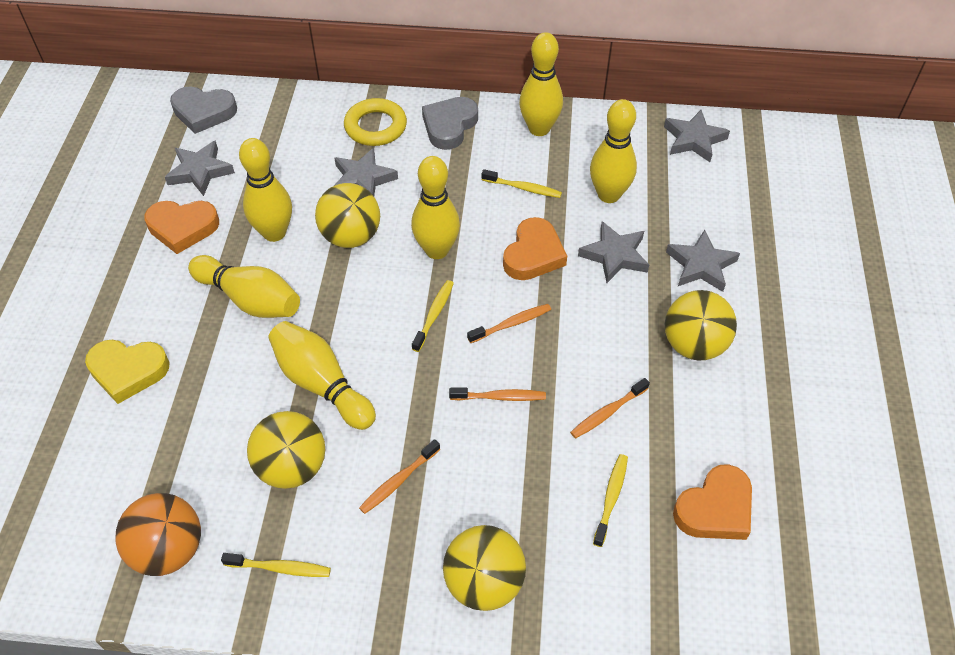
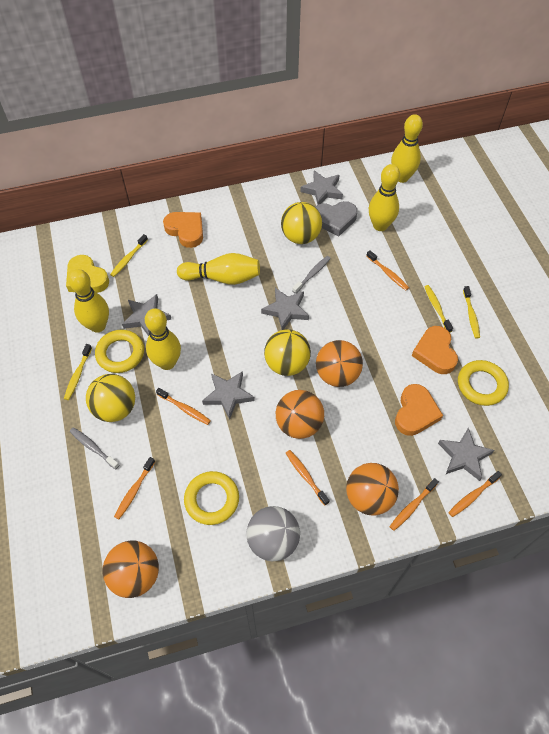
grey ball: 0 -> 1
grey heart: 2 -> 1
grey toothbrush: 0 -> 2
orange ball: 1 -> 4
orange toothbrush: 4 -> 6
yellow ball: 4 -> 3
yellow bowling pin: 6 -> 5
yellow ring: 1 -> 3

